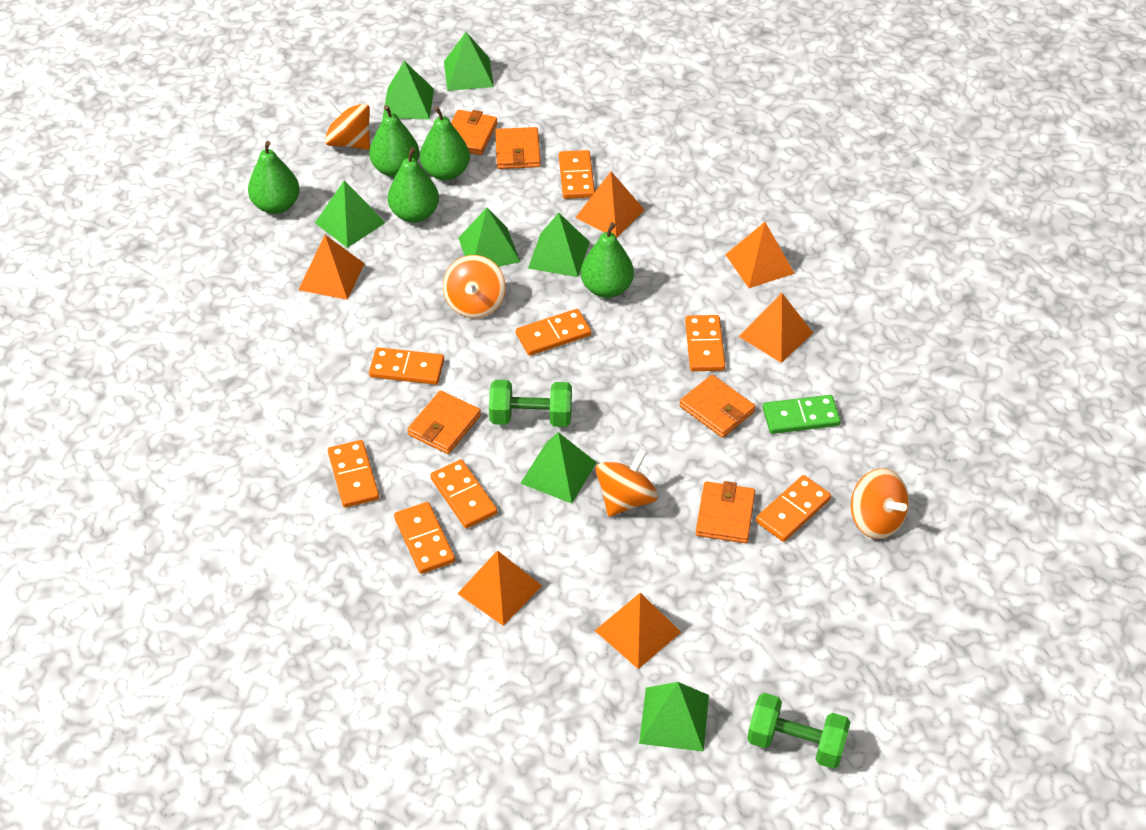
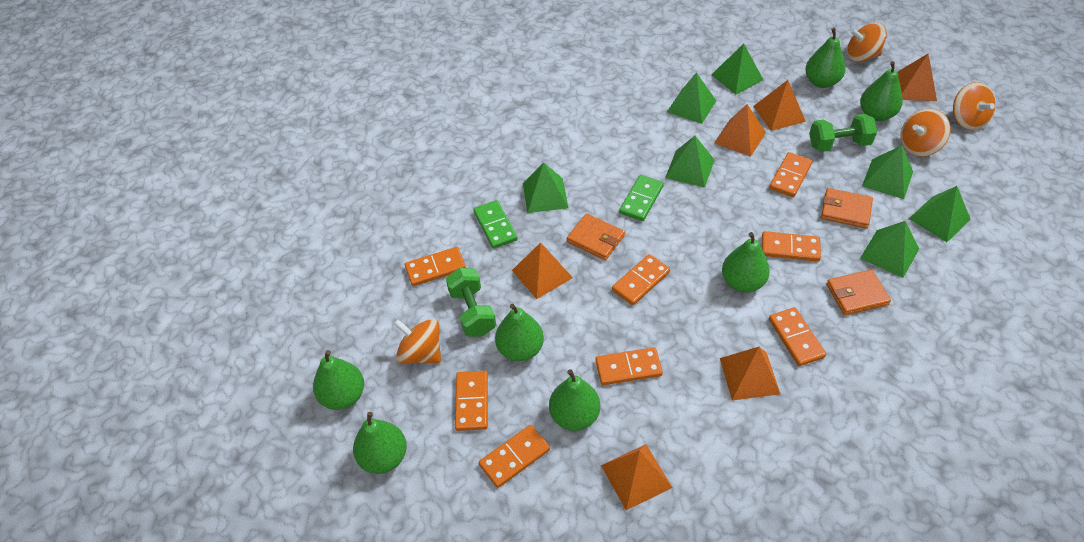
green domino: 1 -> 2
green pear: 5 -> 7
orange wallet: 5 -> 3

